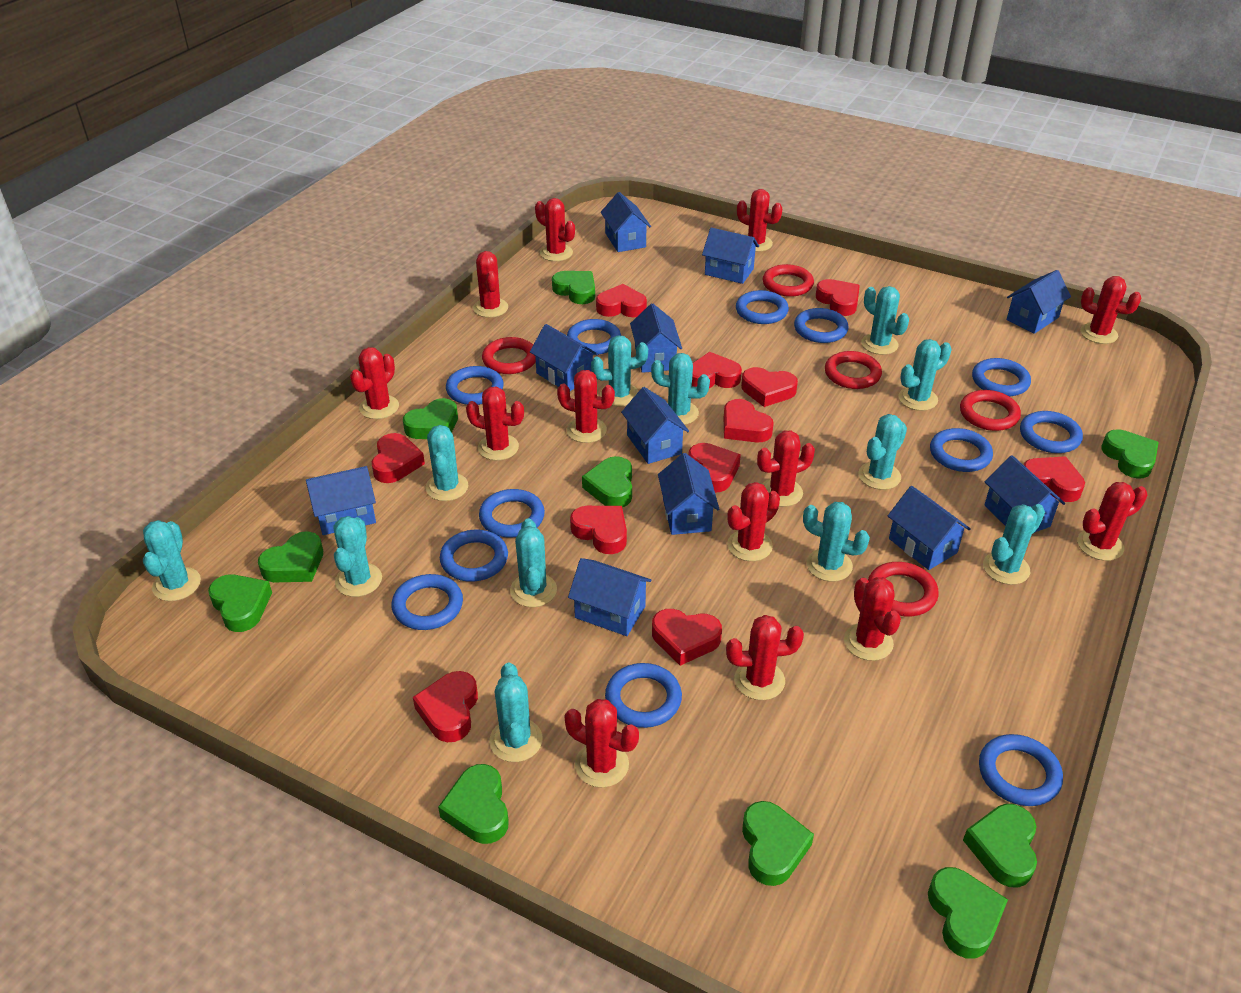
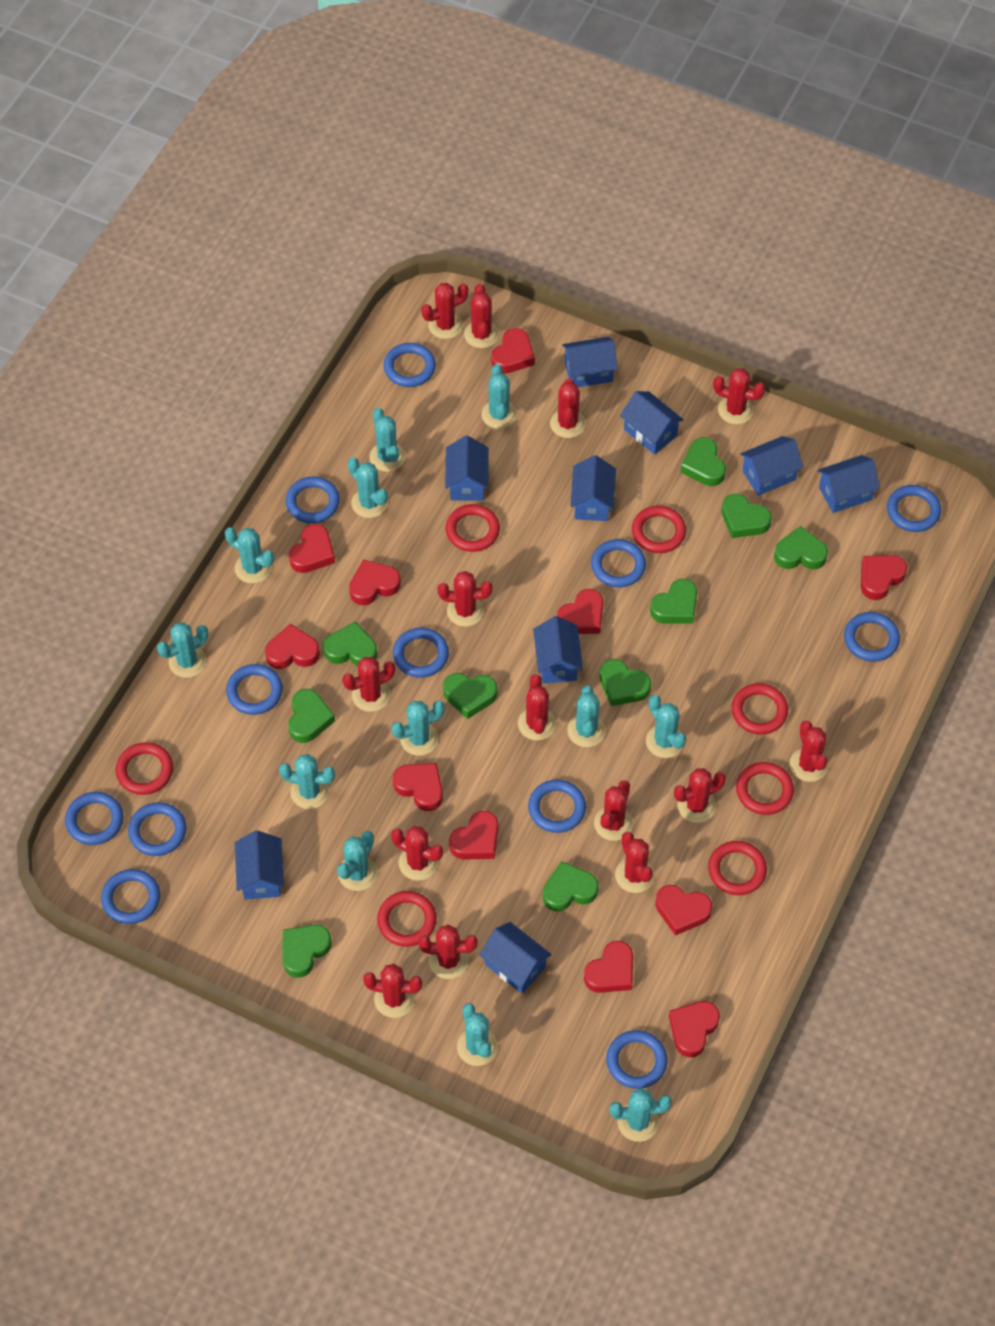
blue house: 11 -> 9
red cactus: 13 -> 14
red ring: 5 -> 7

